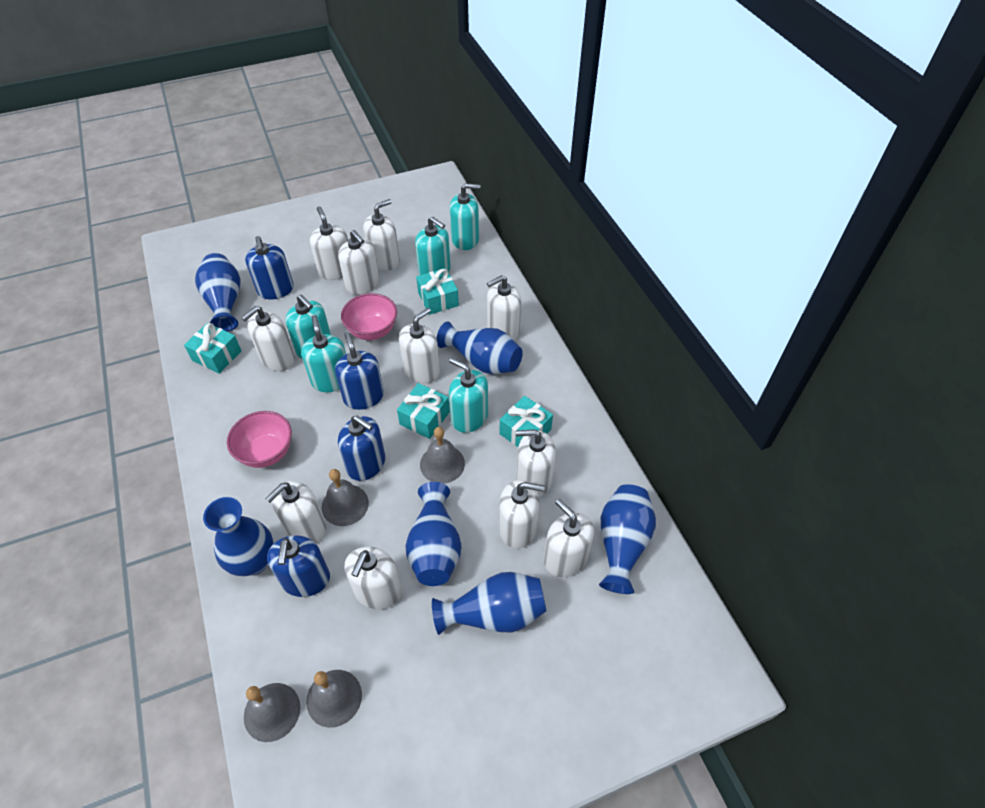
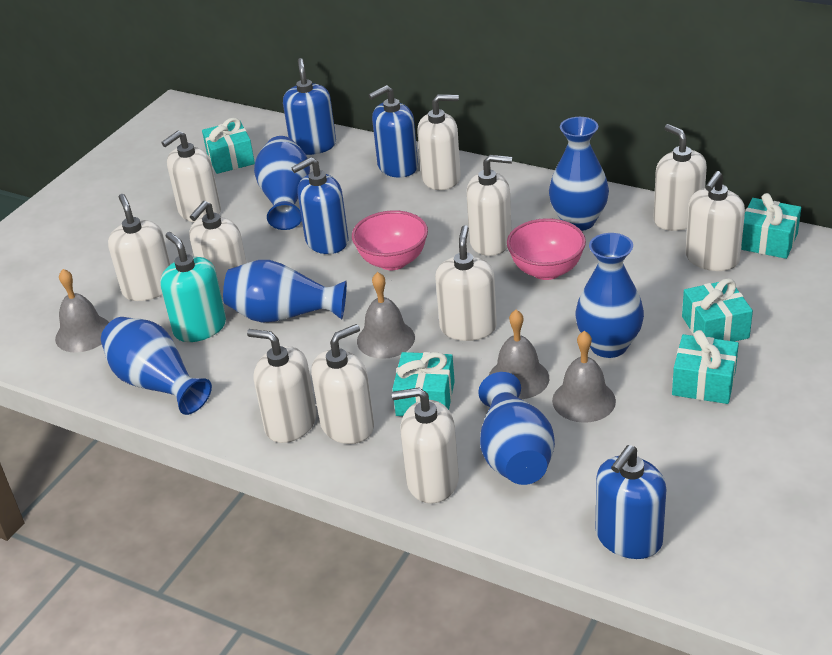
turquoise gift: 4 -> 5
turquoise soap dispenser: 5 -> 1

